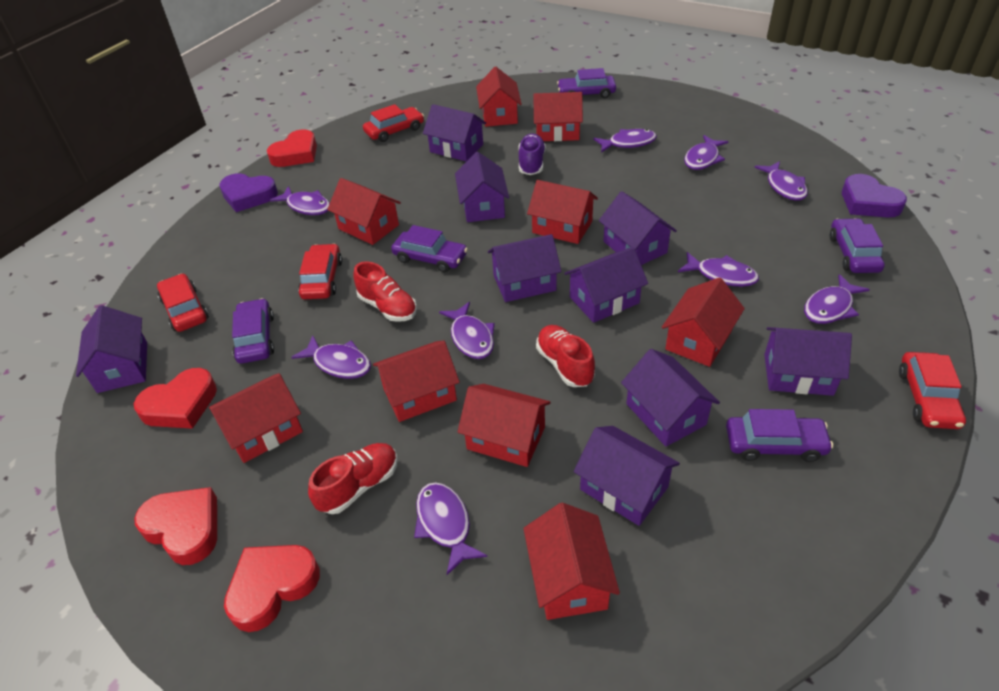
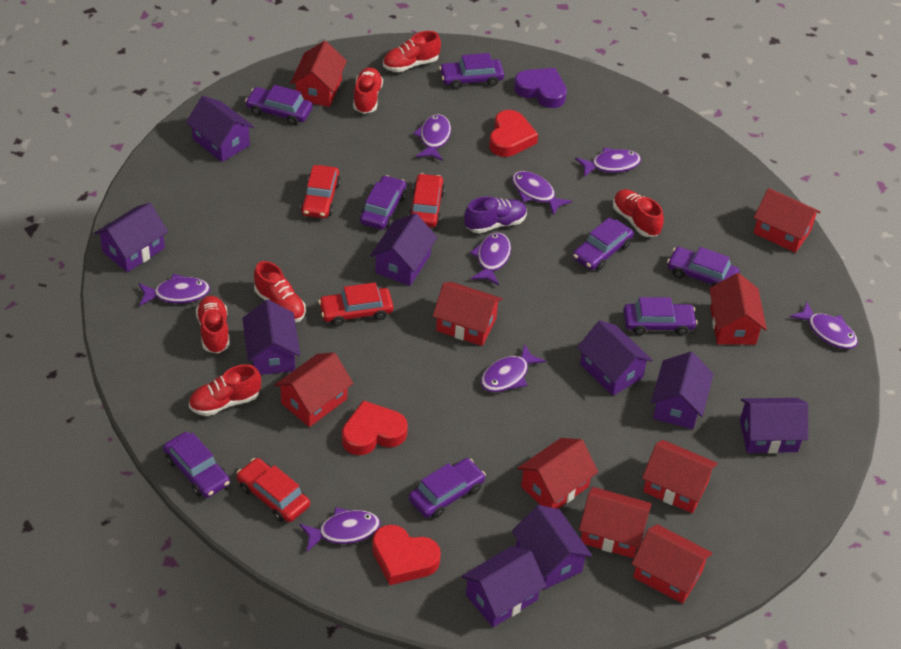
purple car: 5 -> 8
purple fish: 9 -> 8
purple heart: 2 -> 1
red heart: 4 -> 3
red shoe: 3 -> 6

